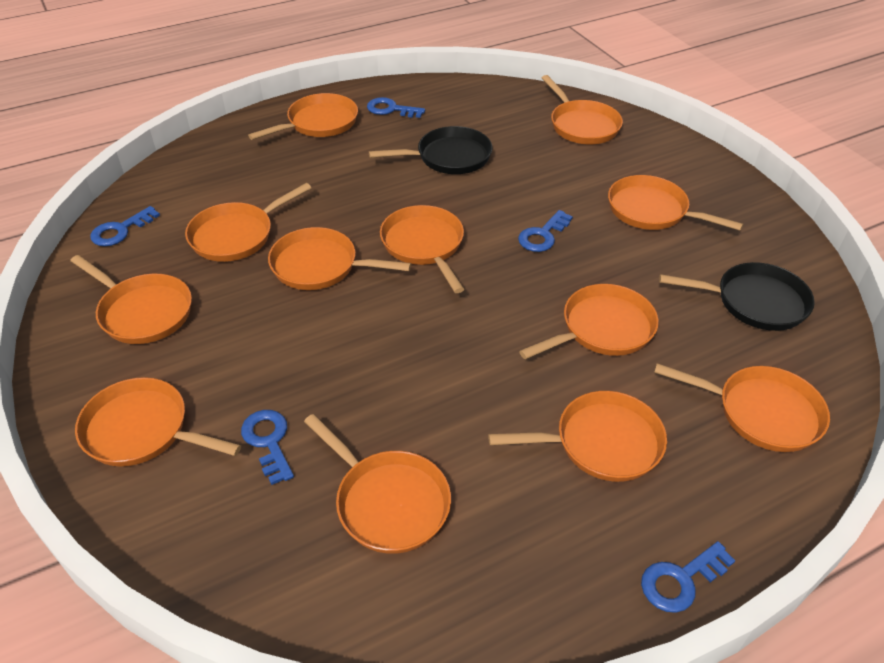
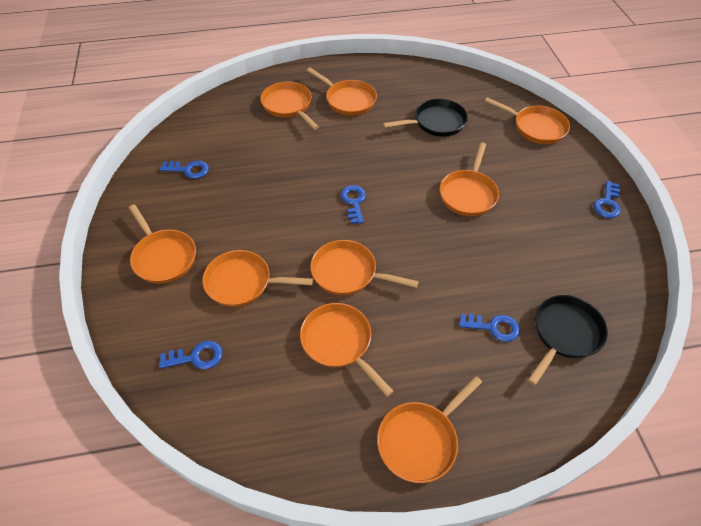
orange pan: 12 -> 9

